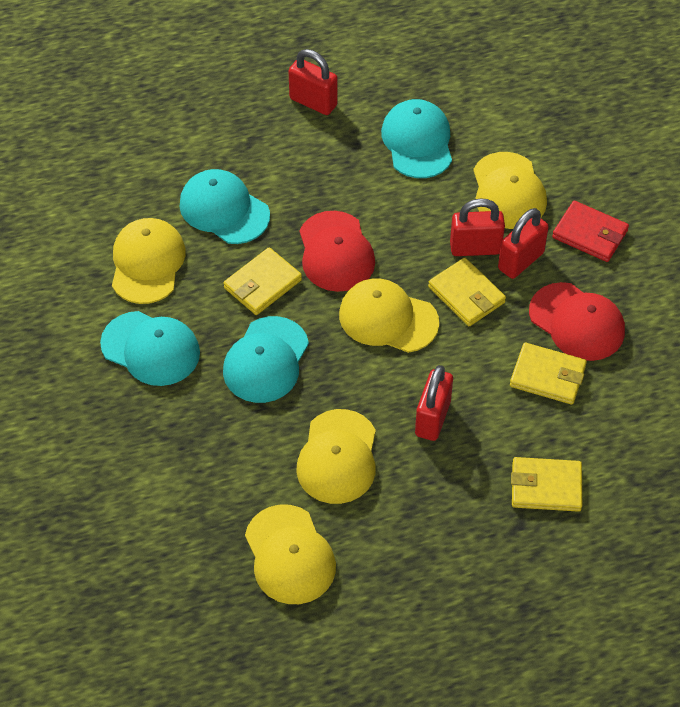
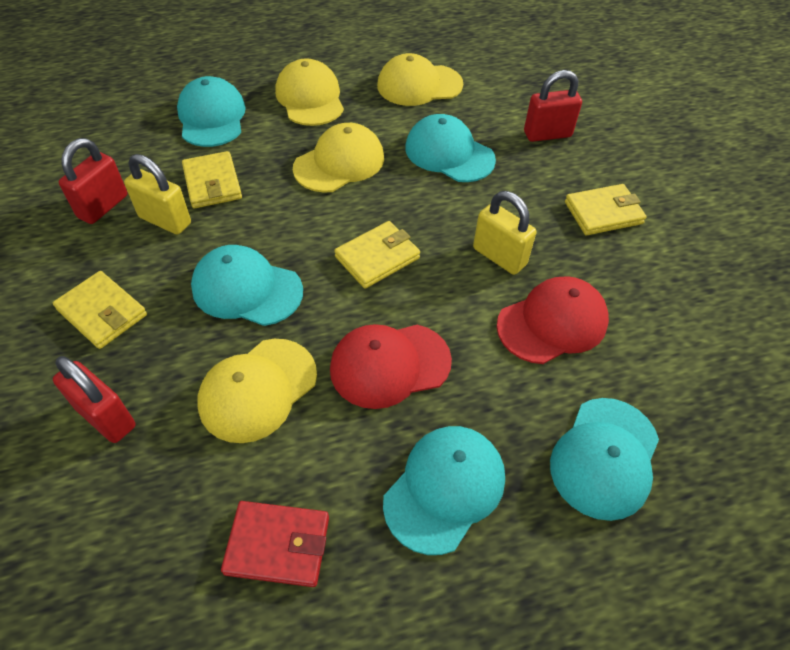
red padlock: 4 -> 3
turquoise cap: 4 -> 5
yellow cap: 5 -> 4
yellow padlock: 0 -> 2

